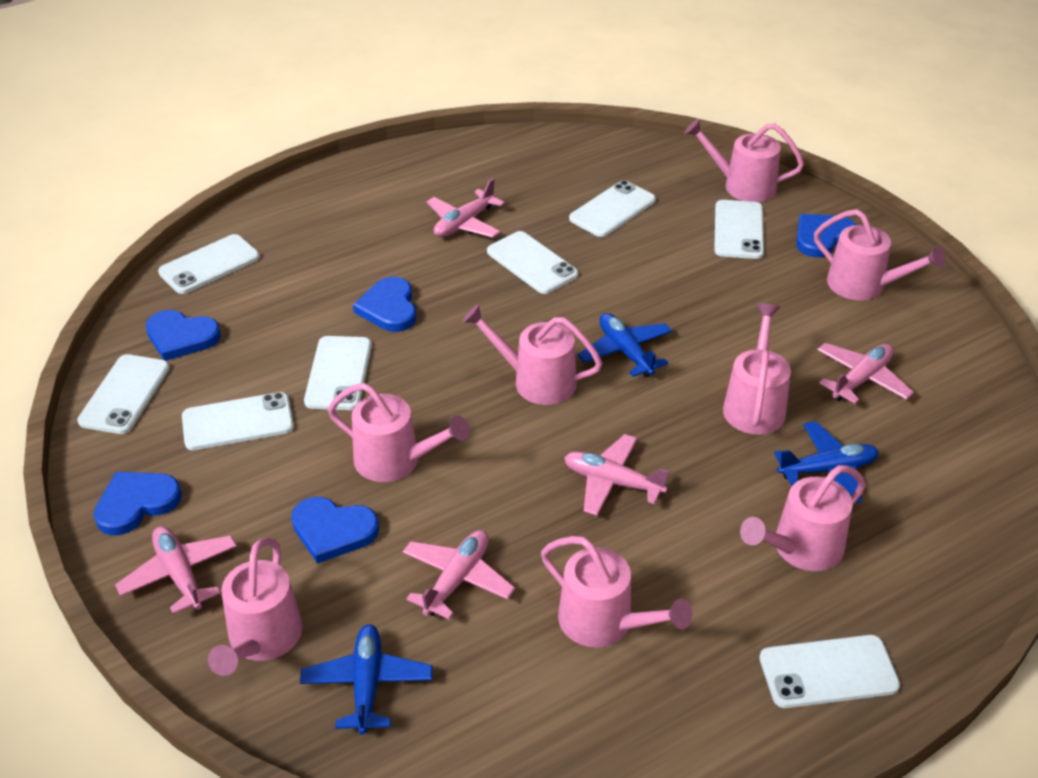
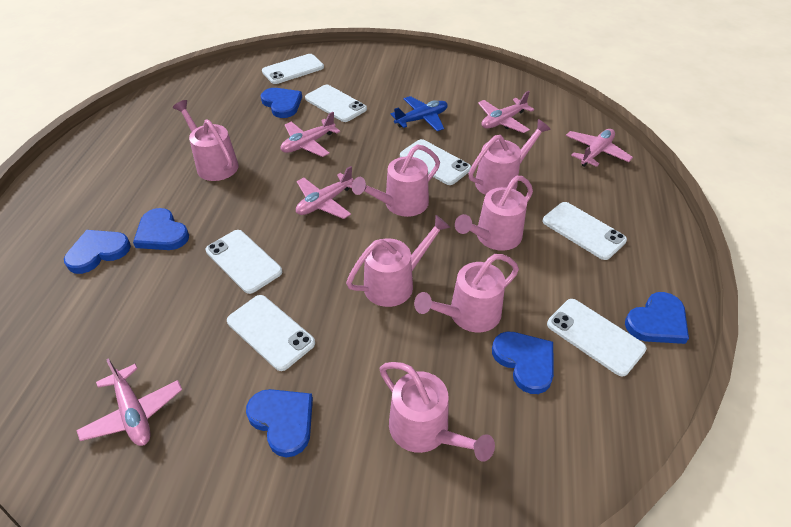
blue heart: 5 -> 6
blue plane: 3 -> 1
pink watering can: 8 -> 7
white phone: 8 -> 7

